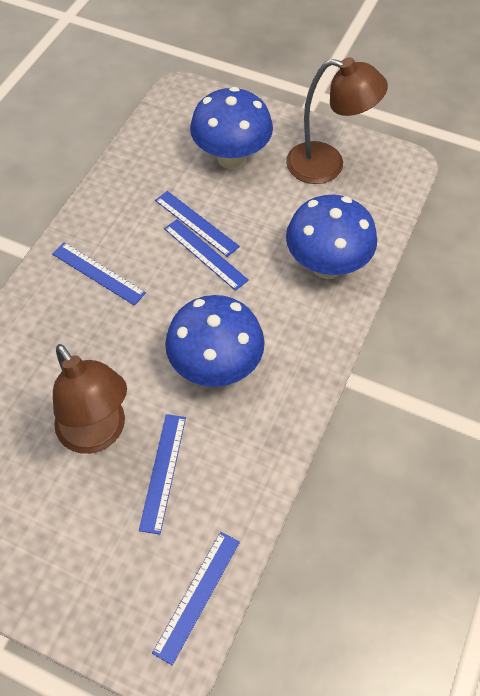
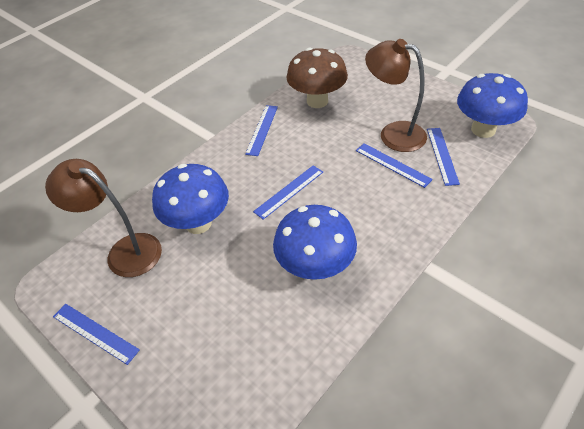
brown mushroom: 0 -> 1

